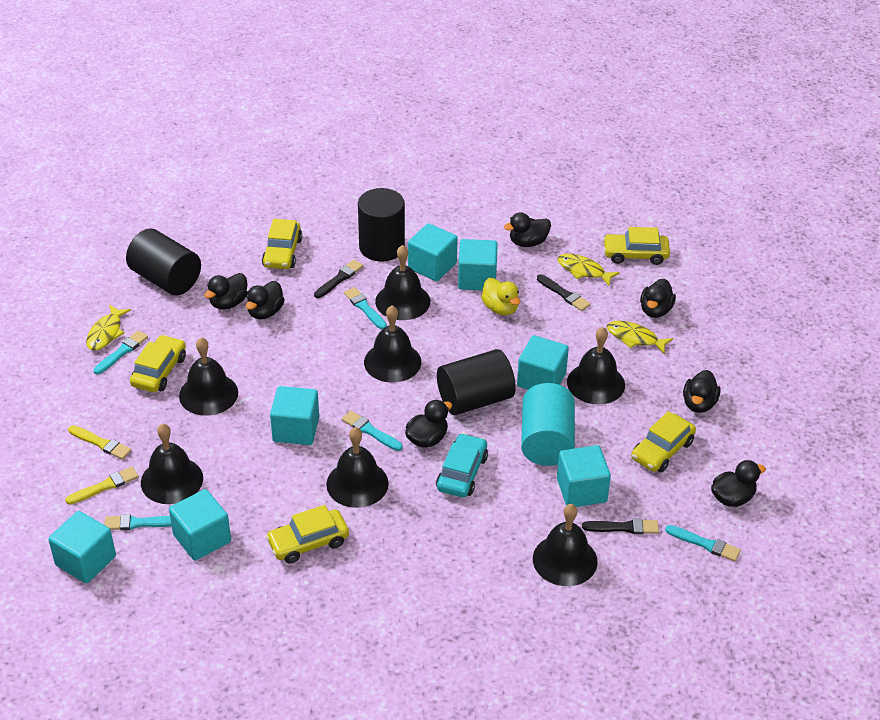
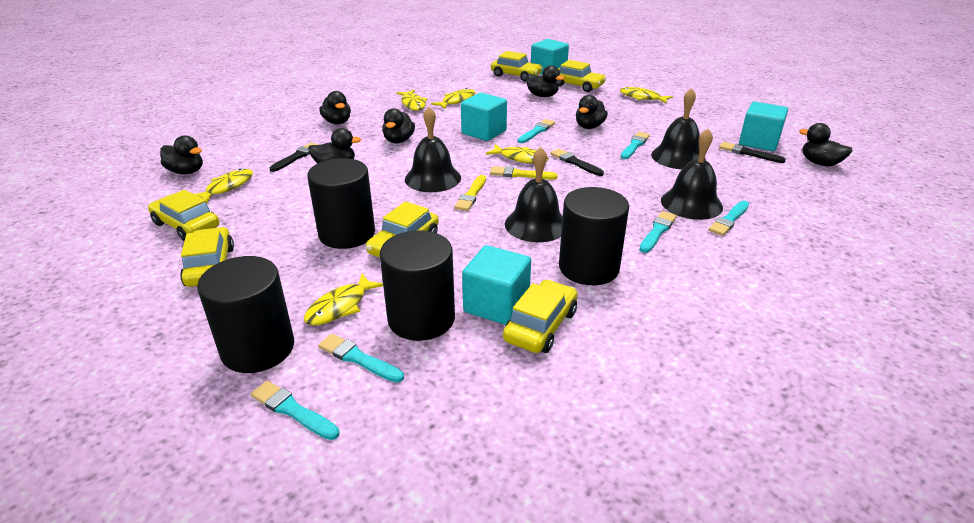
black bell: 7 -> 4
black cylinder: 3 -> 4
turquoise brush: 5 -> 6
turquoise car: 1 -> 0
turquoise cube: 7 -> 4
turquoise cylinder: 1 -> 0
yellow car: 5 -> 6
yellow duck: 1 -> 0
yellow fish: 3 -> 6

